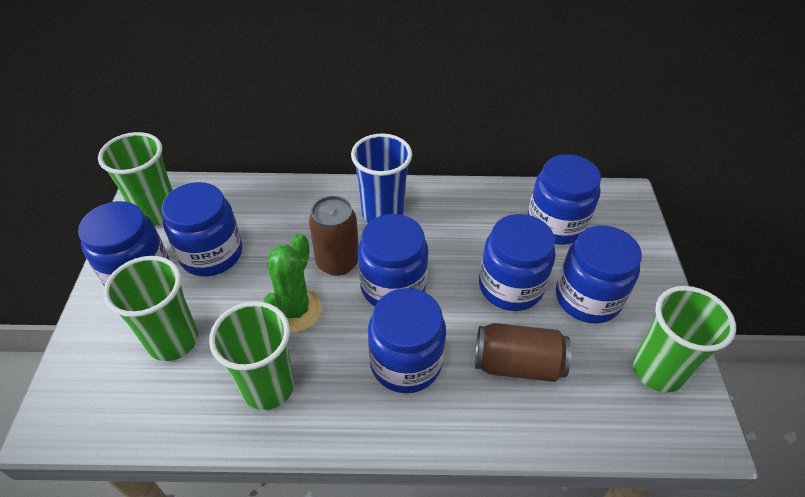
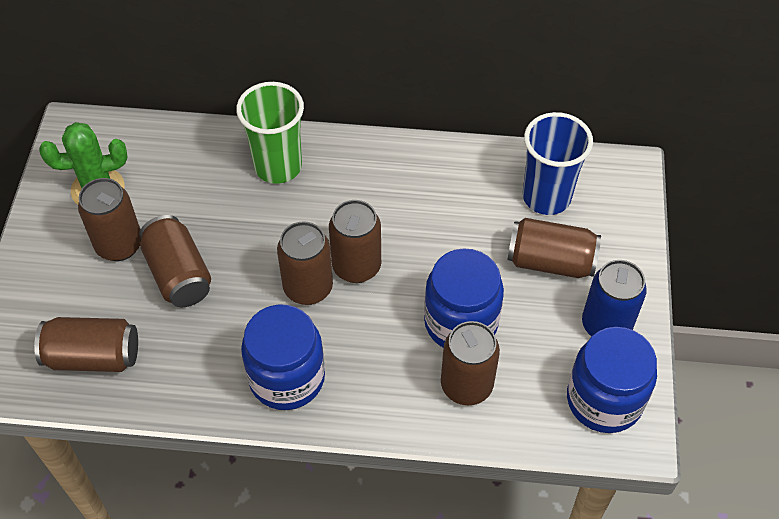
blue can: 0 -> 1
blue jar: 7 -> 3
brown can: 2 -> 7
green cup: 4 -> 1

